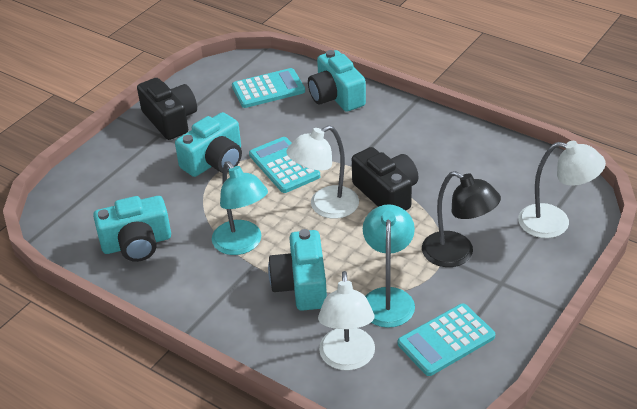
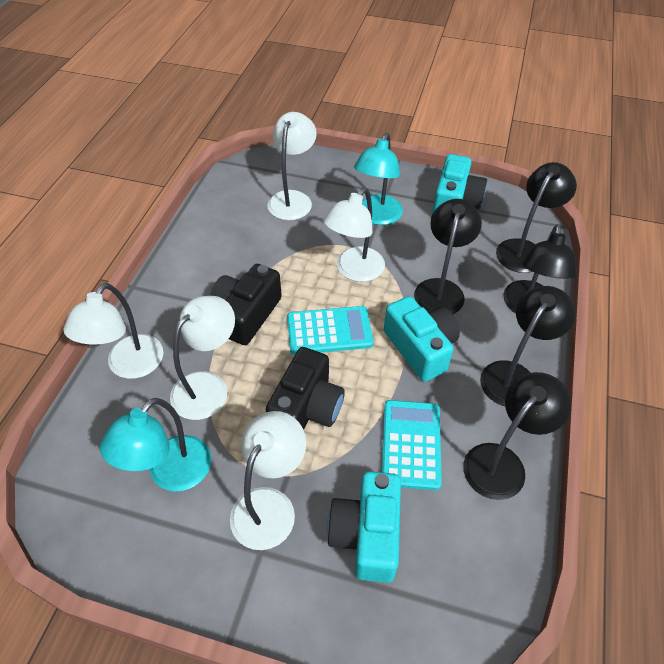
black lamp: 1 -> 5
turquoise calculator: 3 -> 2
turquoise camera: 4 -> 3
white lamp: 3 -> 5

